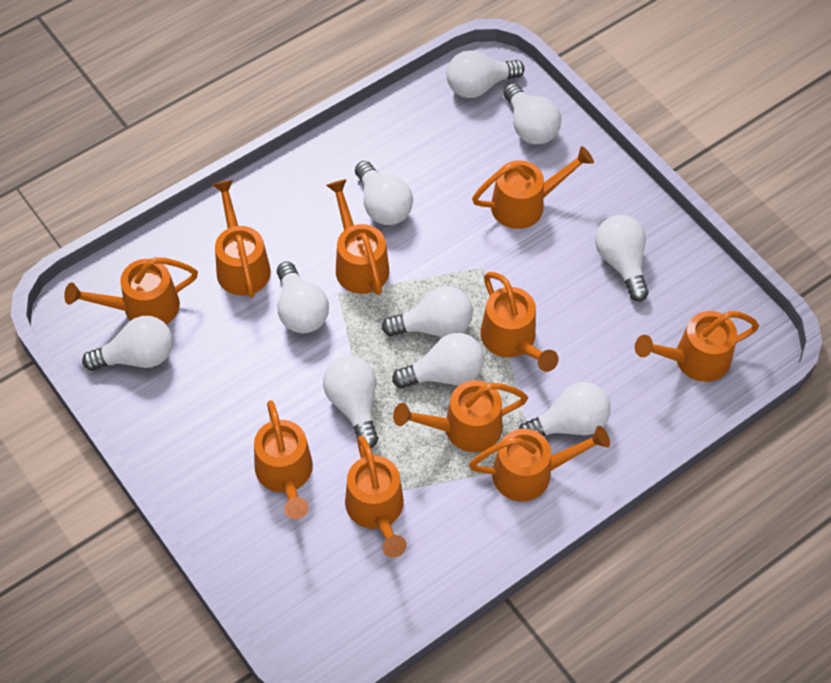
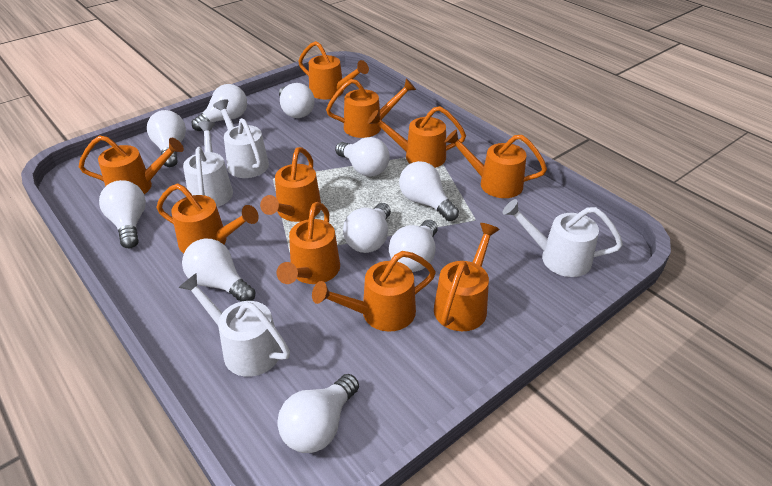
white watering can: 0 -> 4

